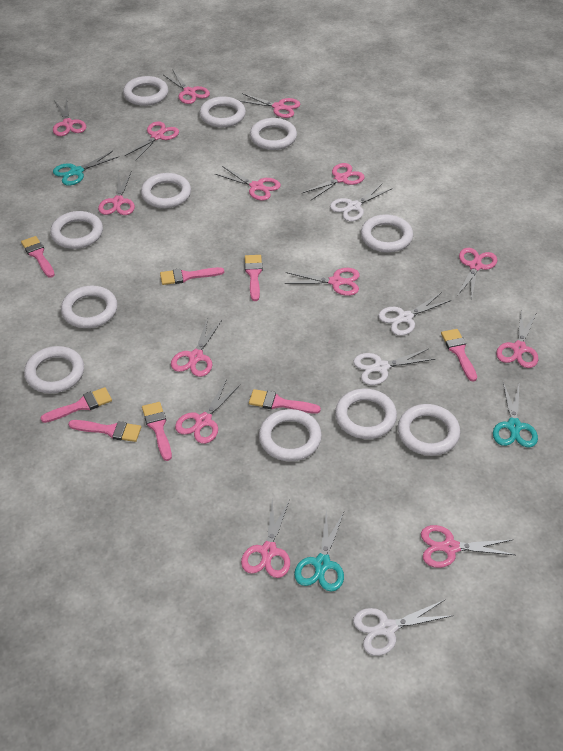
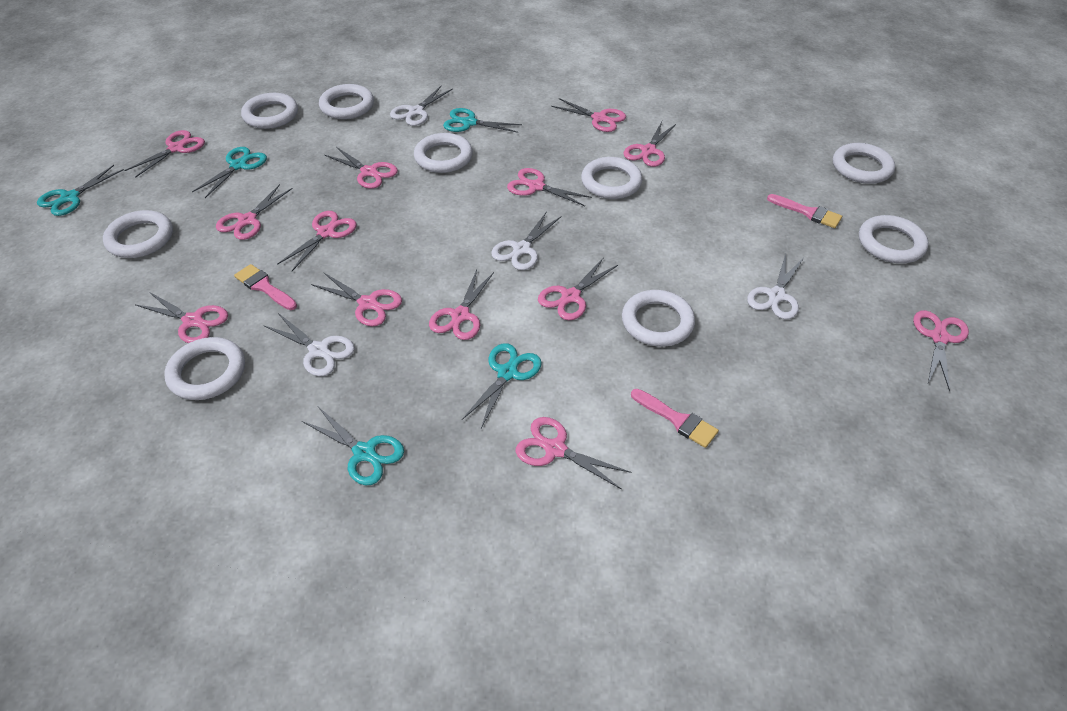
pink brush: 8 -> 3
pink scissors: 14 -> 13
turquoise scissors: 3 -> 5
white ring: 11 -> 9

